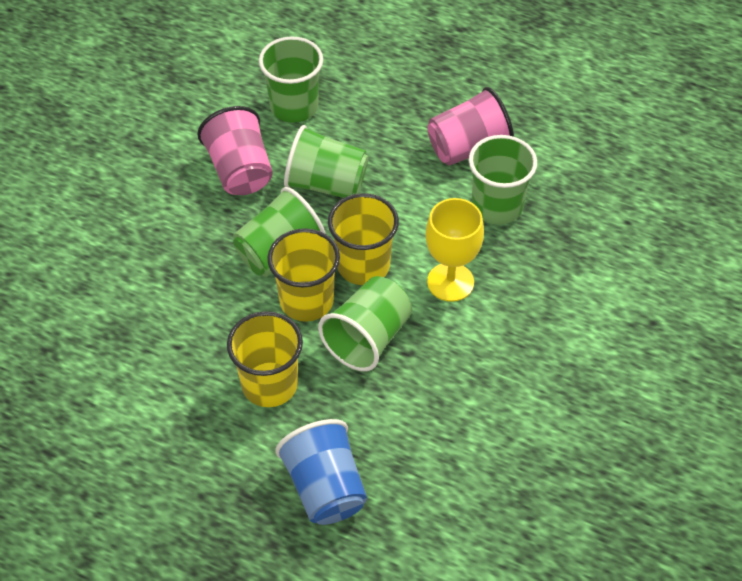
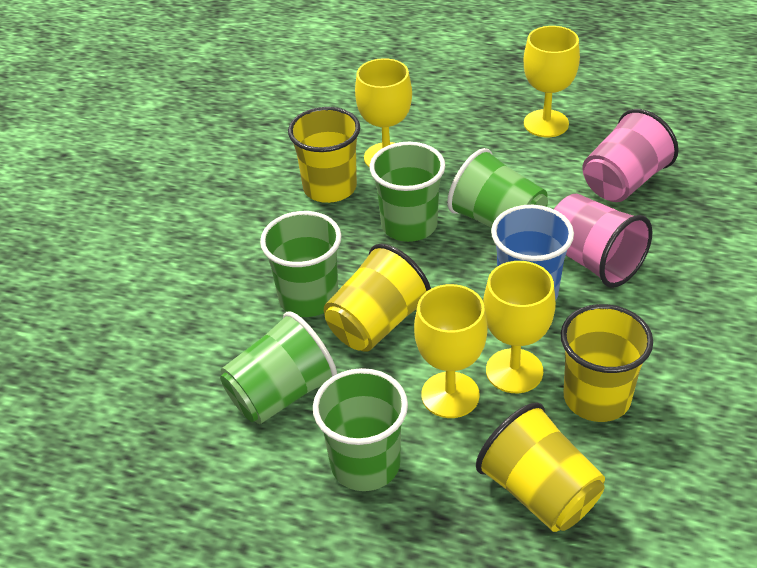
yellow cup: 3 -> 4
yellow goblet: 1 -> 4

